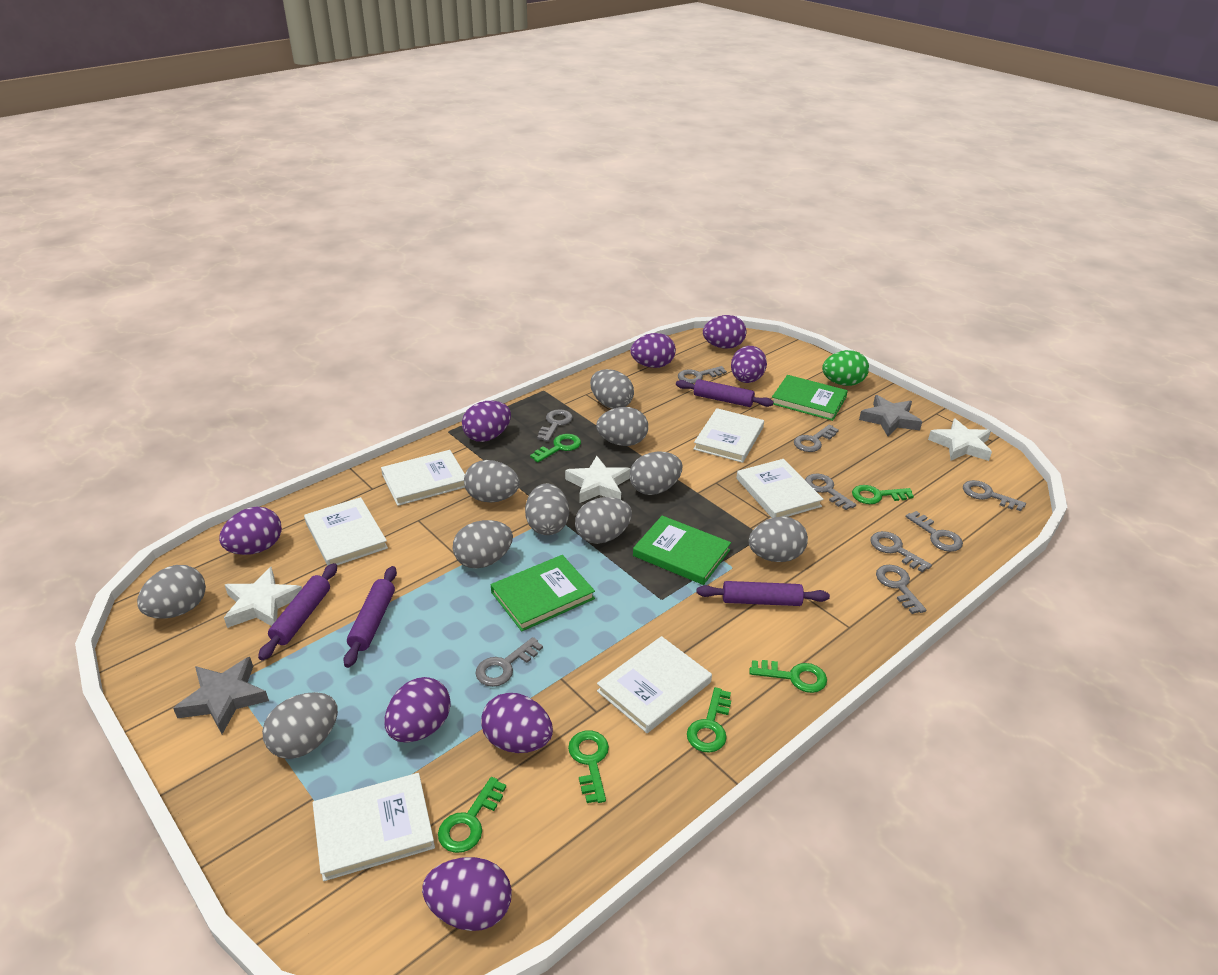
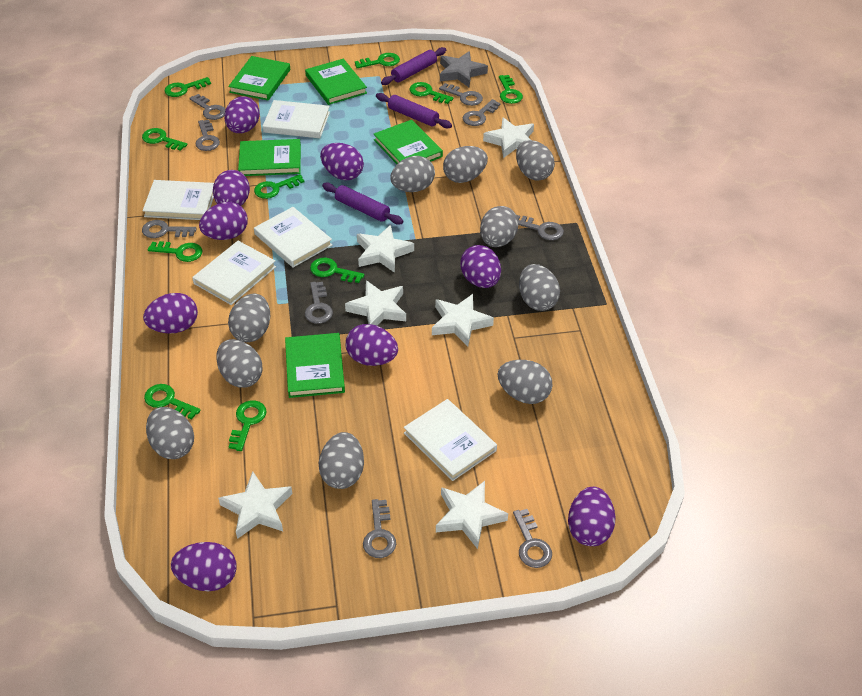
green book: 3 -> 5
green egg: 1 -> 0
green key: 6 -> 10
grey star: 2 -> 1
purple egg: 8 -> 9
purple rolling pin: 4 -> 3
white book: 6 -> 5
white star: 3 -> 6

